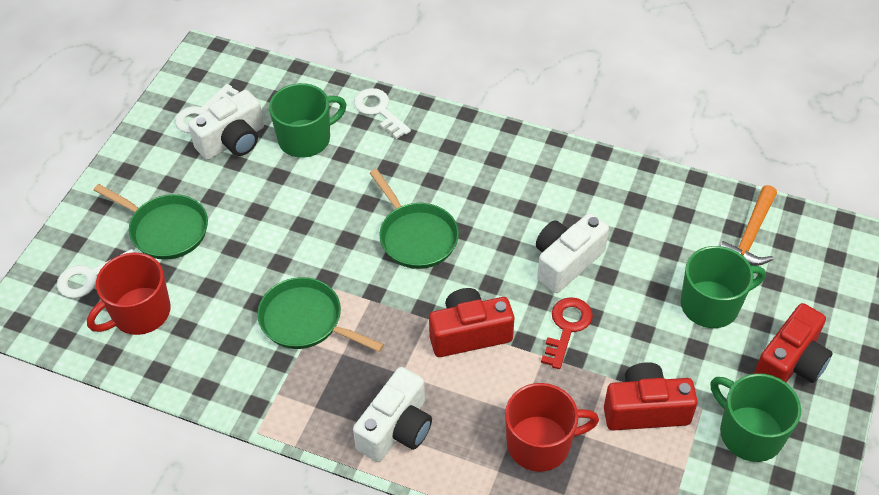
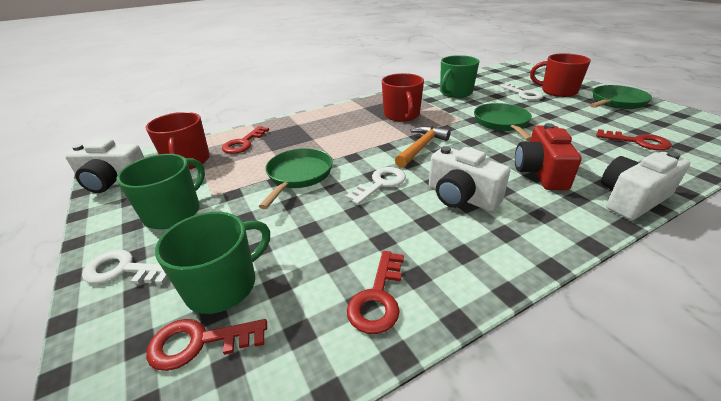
red camera: 3 -> 1
red key: 1 -> 4
red mug: 2 -> 3

